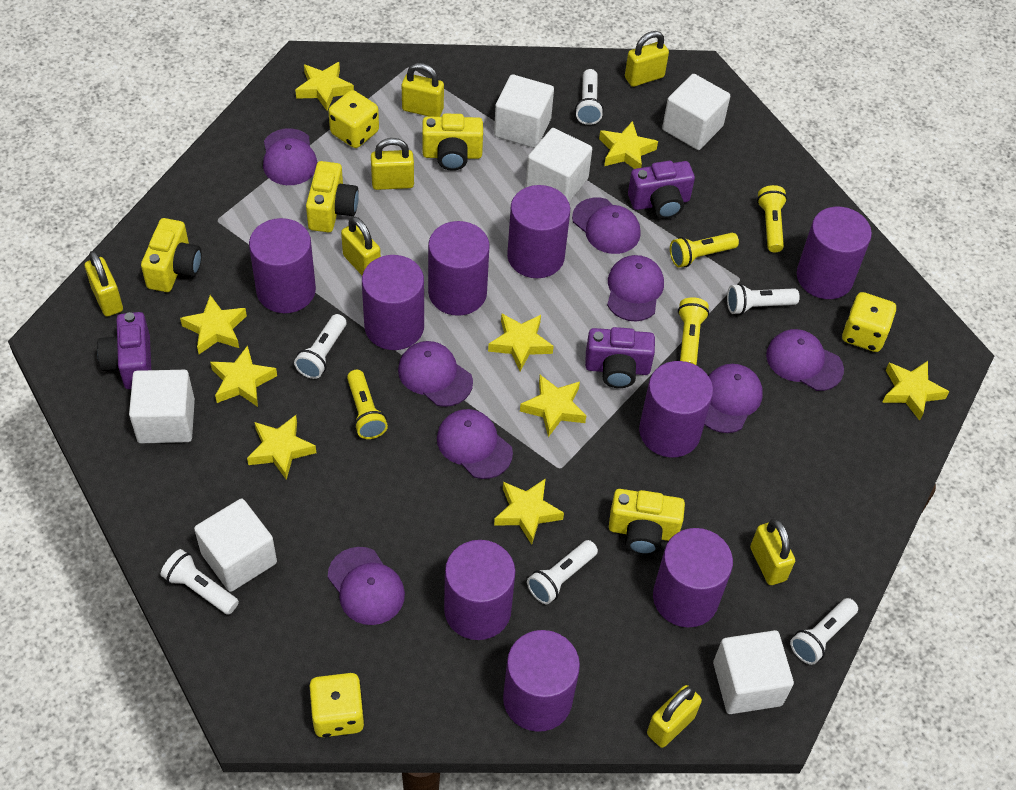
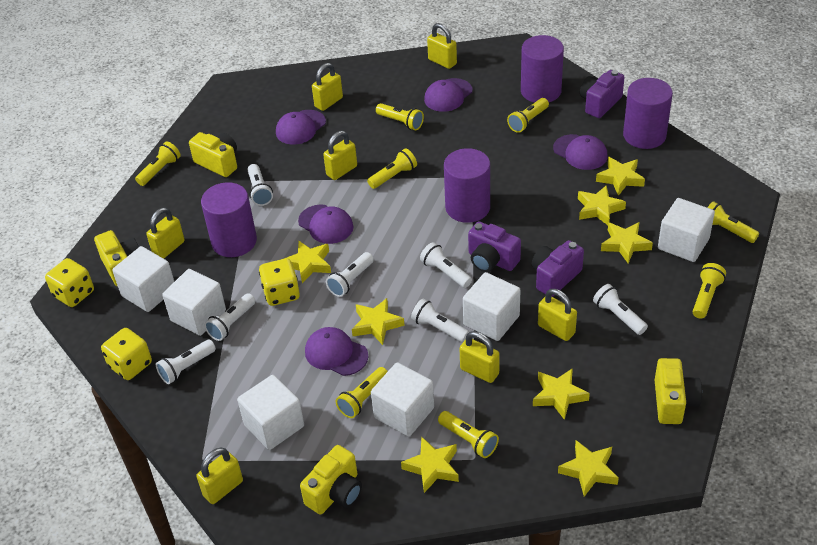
purple cap: 8 -> 5
purple cylinder: 9 -> 4
white flashlight: 6 -> 7
yellow flashlight: 4 -> 8
yellow star: 9 -> 8

